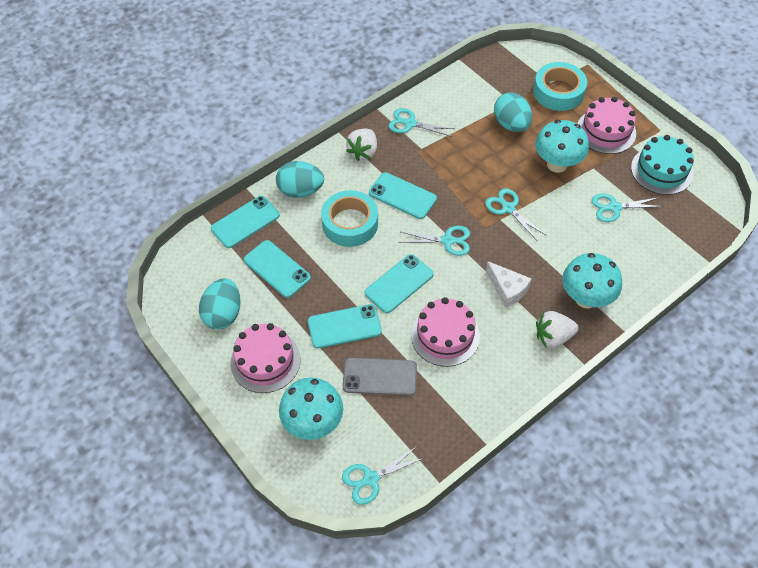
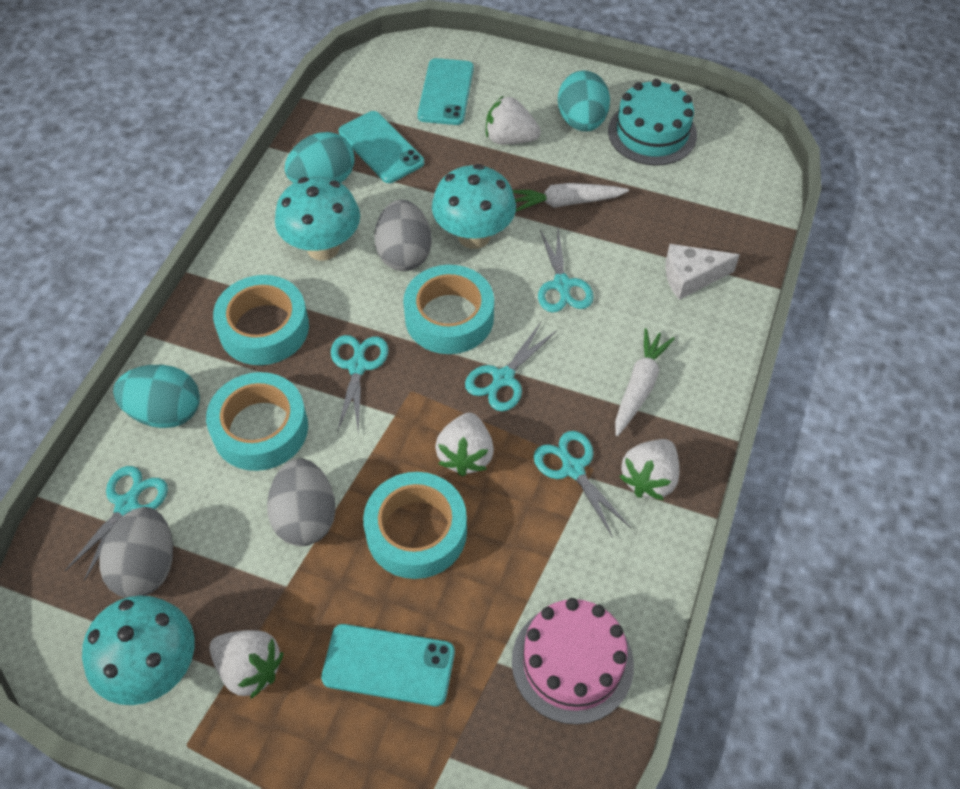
grey egg: 0 -> 3
grey phone: 1 -> 0
pink cake: 3 -> 1
turquoise phone: 5 -> 3
turquoise tape: 2 -> 4
white carrot: 0 -> 2
white strawberry: 2 -> 4

